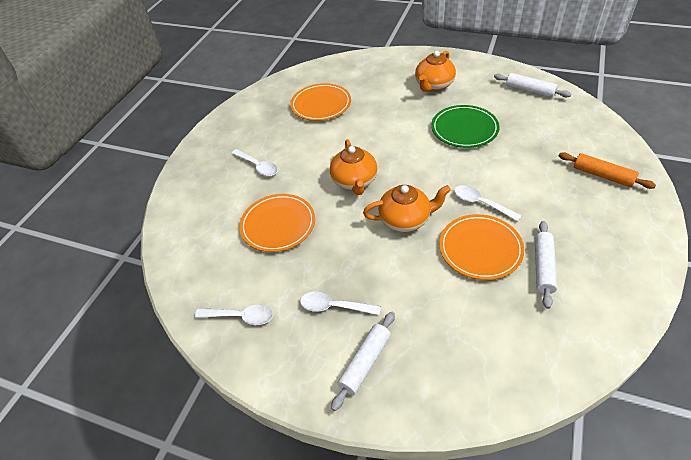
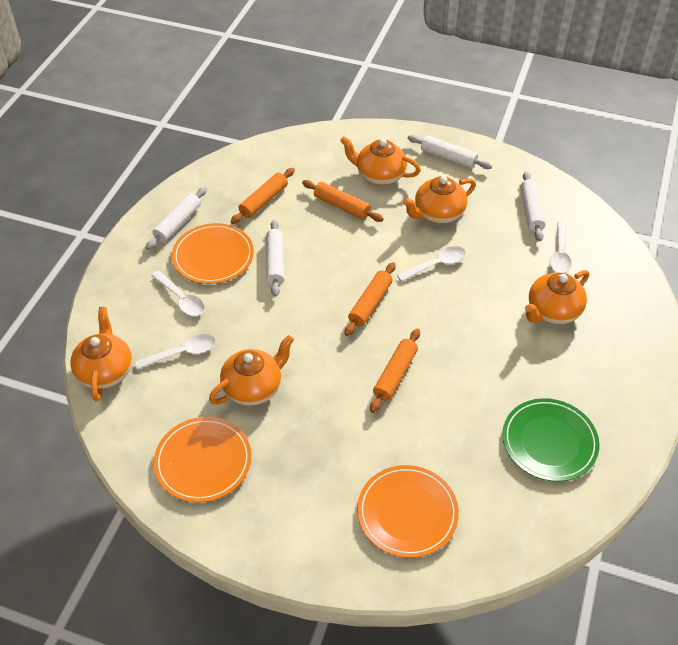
orange rolling pin: 1 -> 4
orange teapot: 3 -> 5
white rolling pin: 3 -> 4

